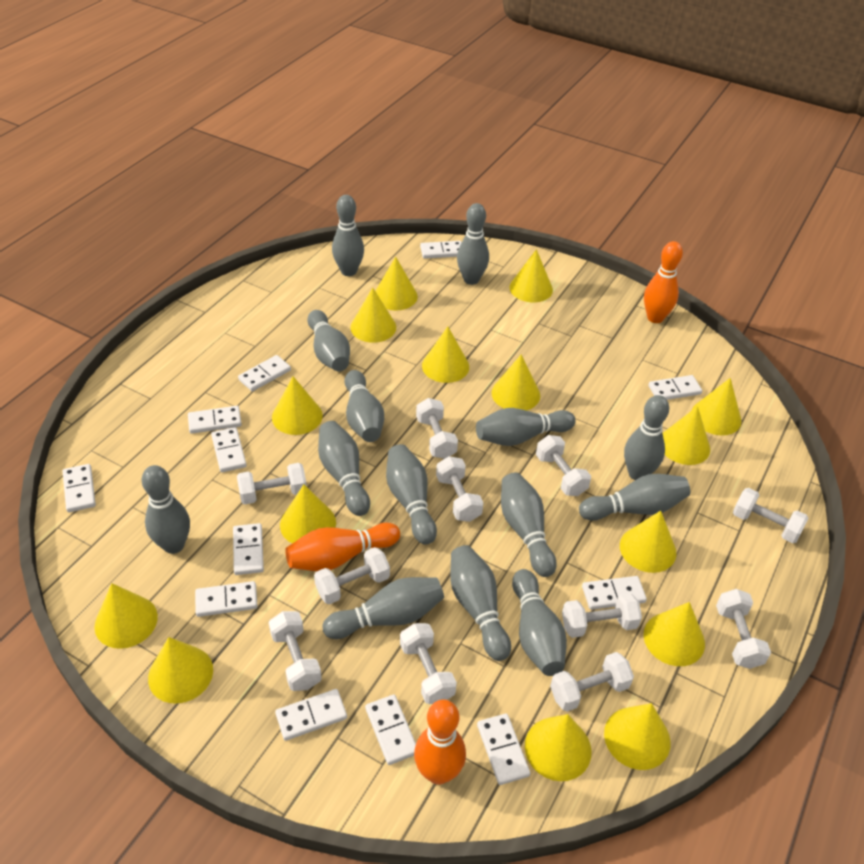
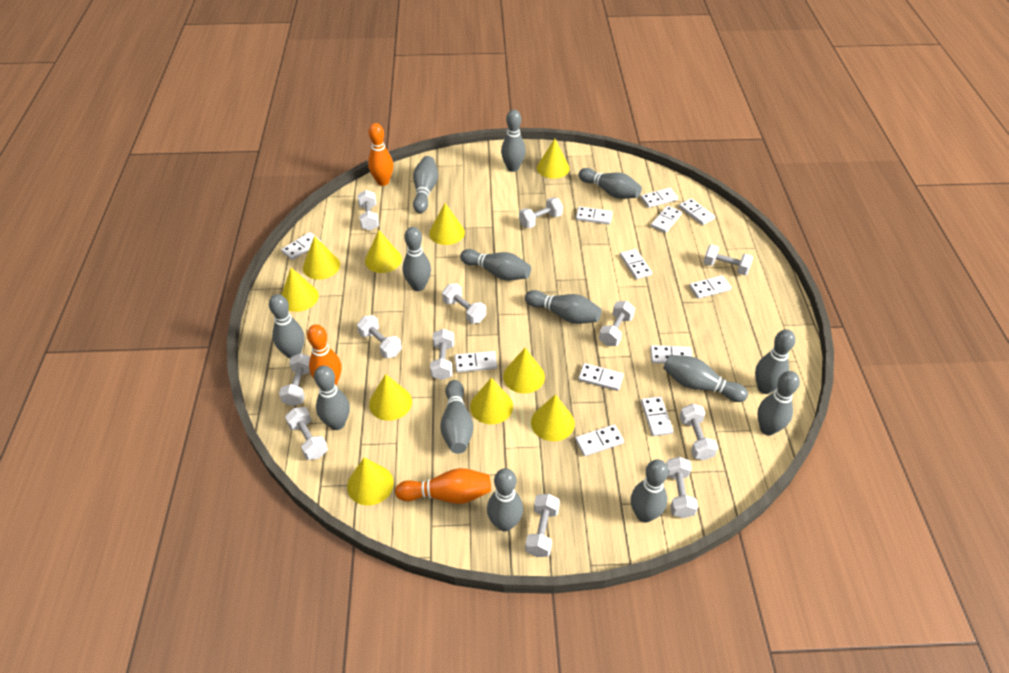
white dumbbell: 11 -> 12
yellow cone: 15 -> 10

